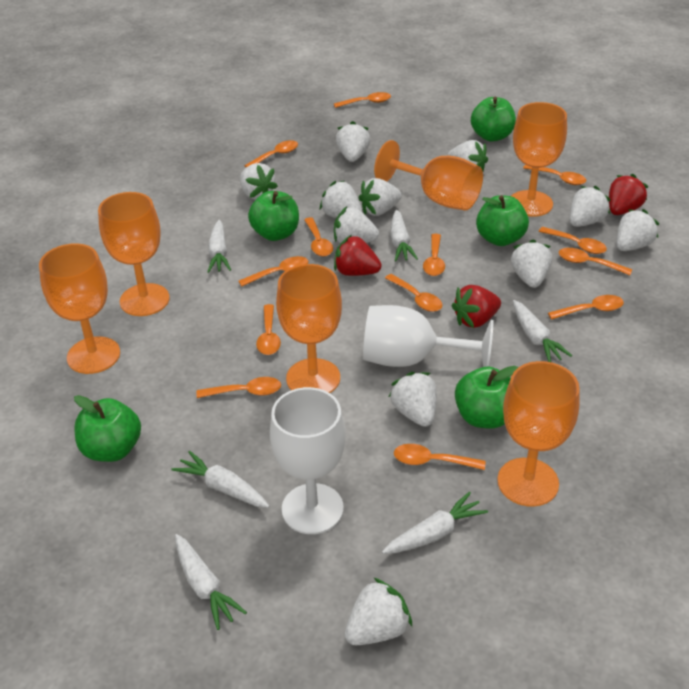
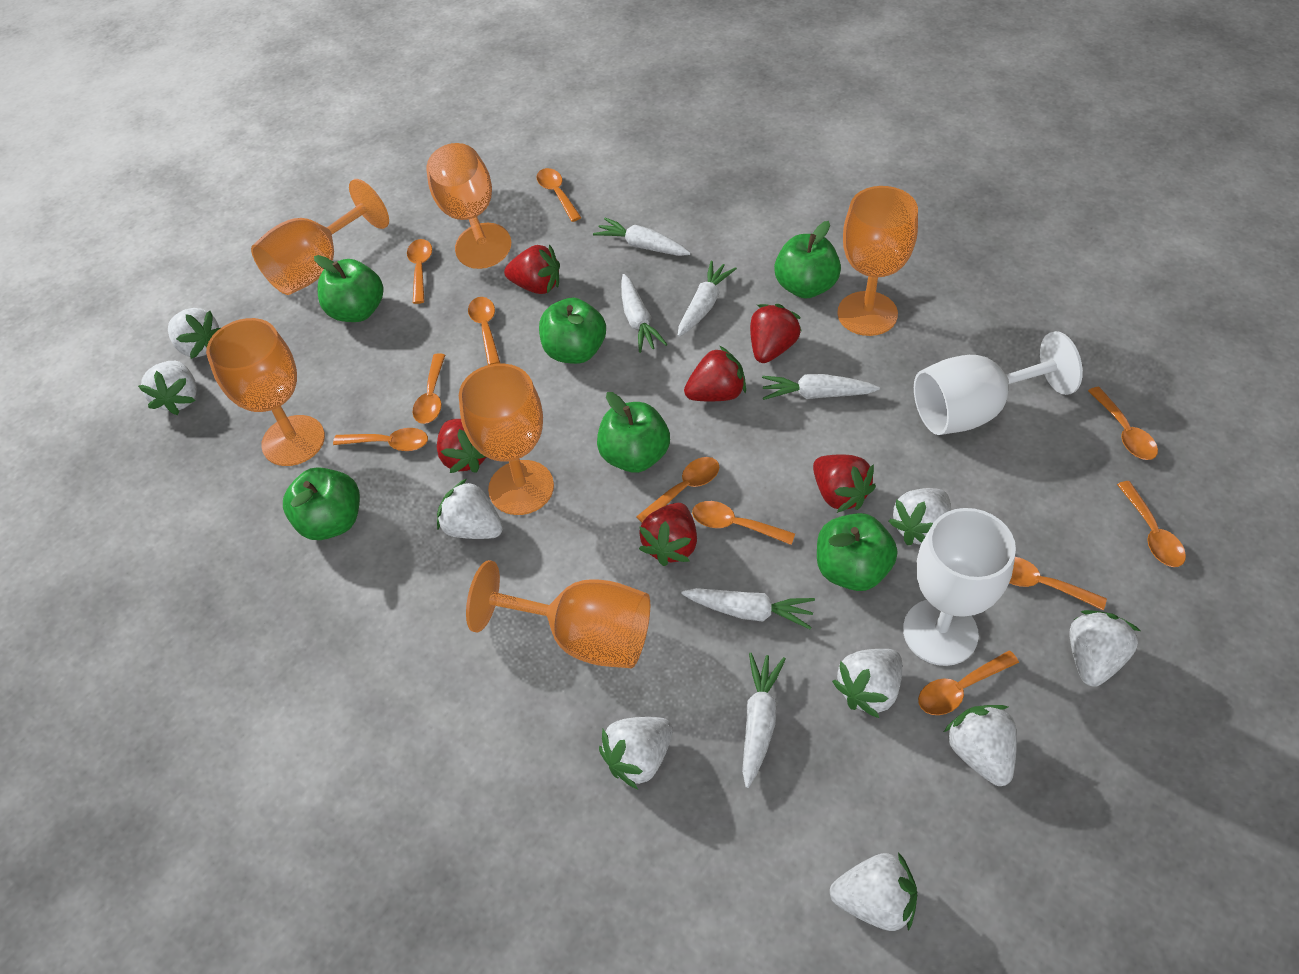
green apple: 5 -> 6
orange spoon: 13 -> 11
red strawberry: 3 -> 6
white strawberry: 11 -> 9

